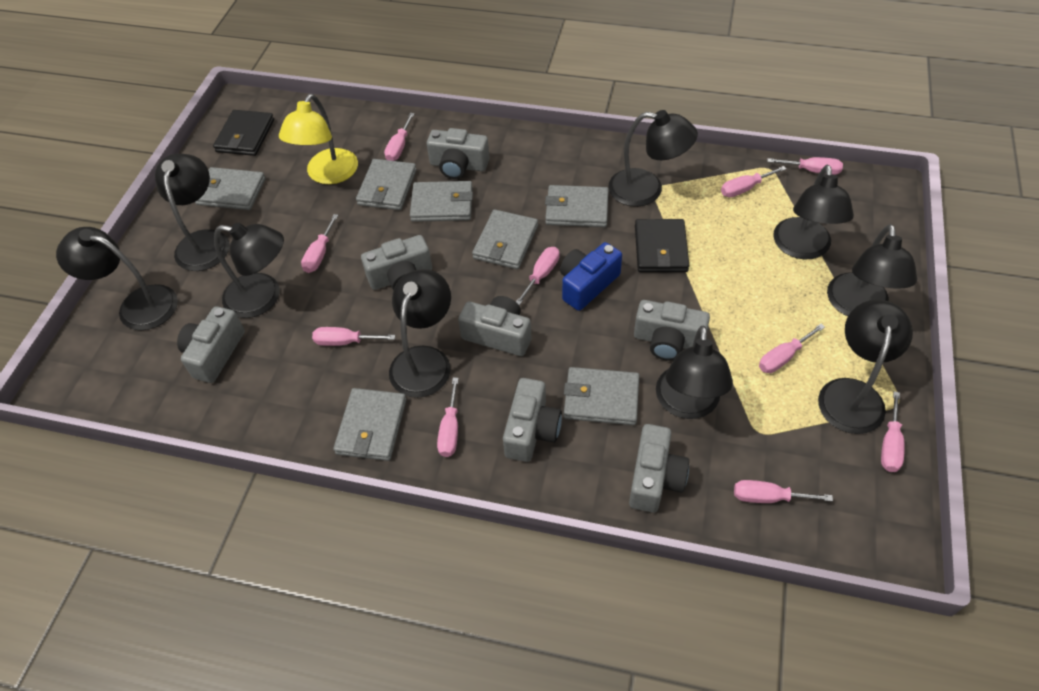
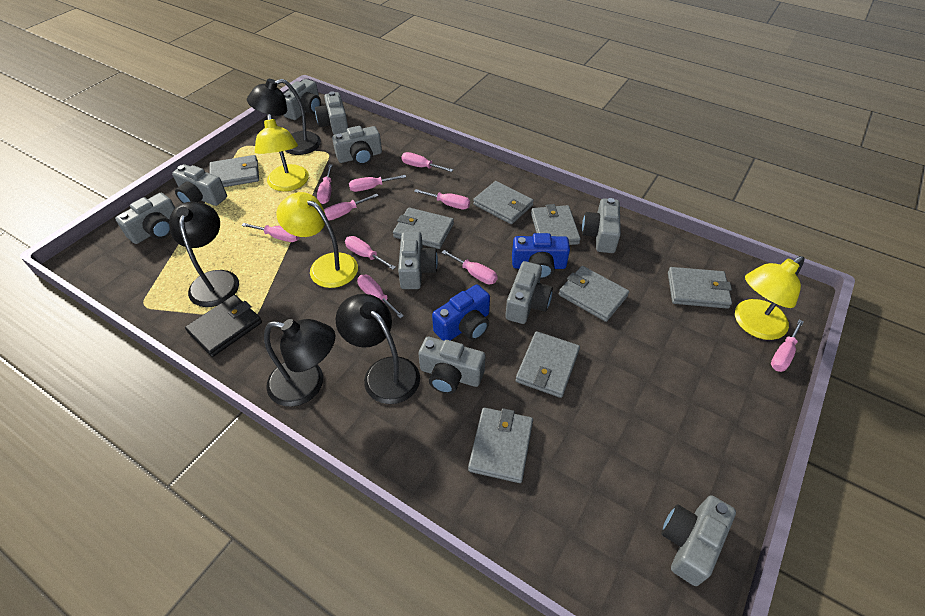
black lamp: 9 -> 4
black wallet: 2 -> 1
blue camera: 1 -> 2
grey camera: 7 -> 10
grey wallet: 7 -> 8
yellow lamp: 1 -> 3

